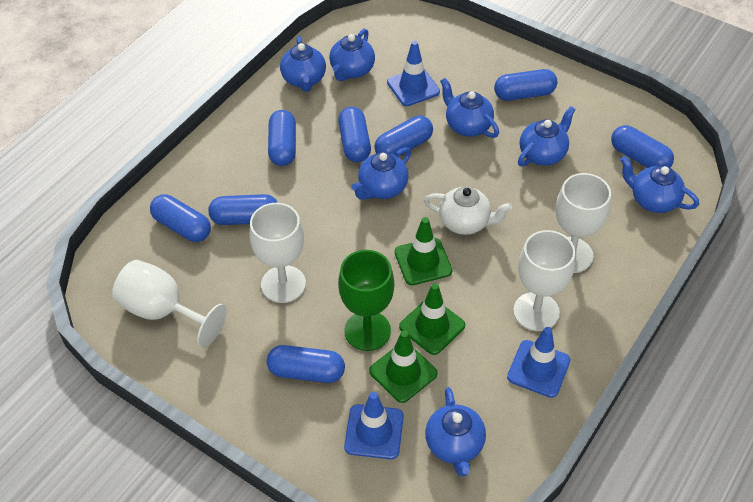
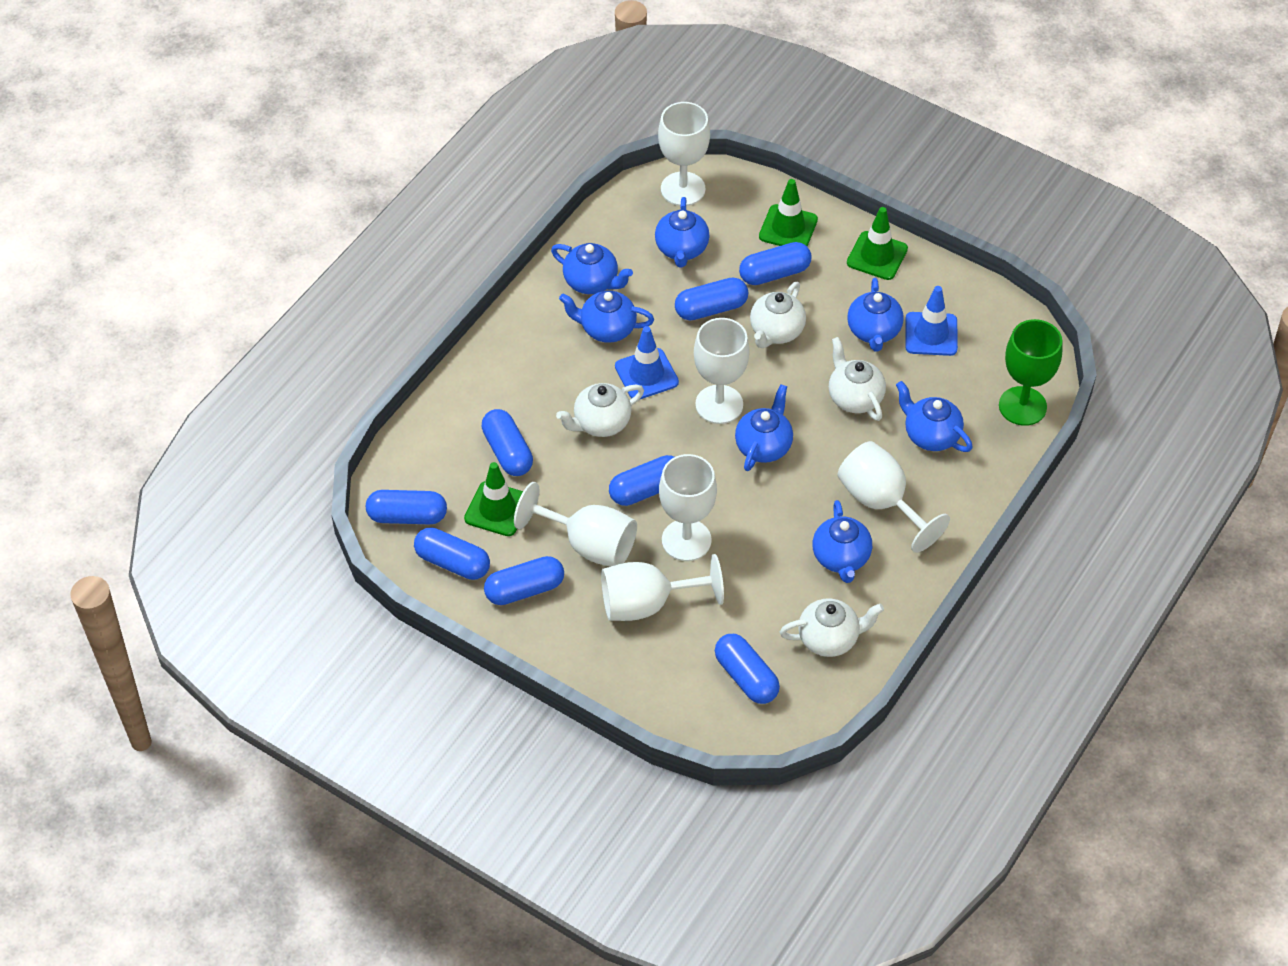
blue traffic cone: 3 -> 2
white goblet: 4 -> 6
white teapot: 1 -> 4

